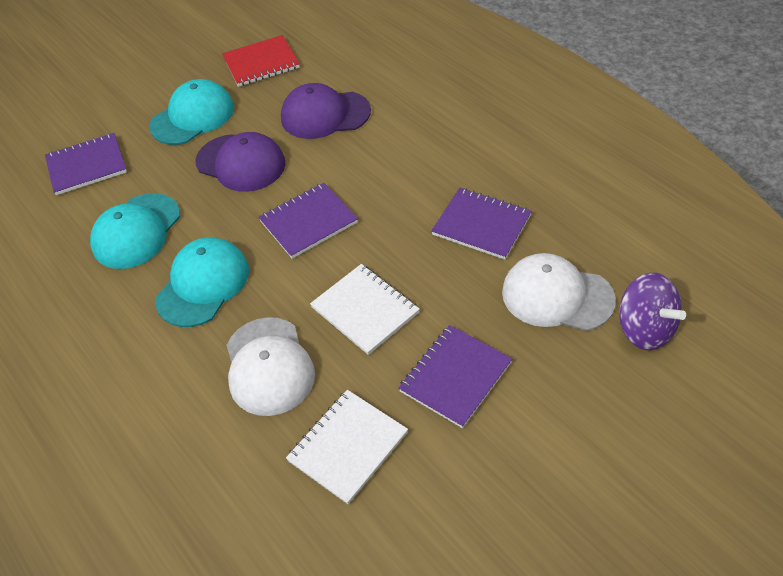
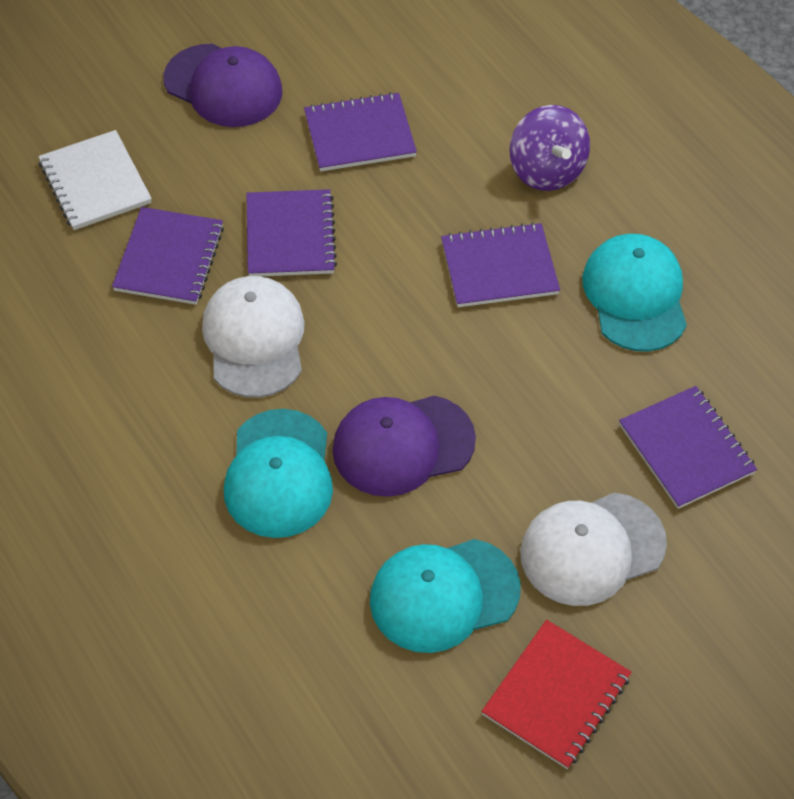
purple notebook: 4 -> 5
white notebook: 2 -> 1

